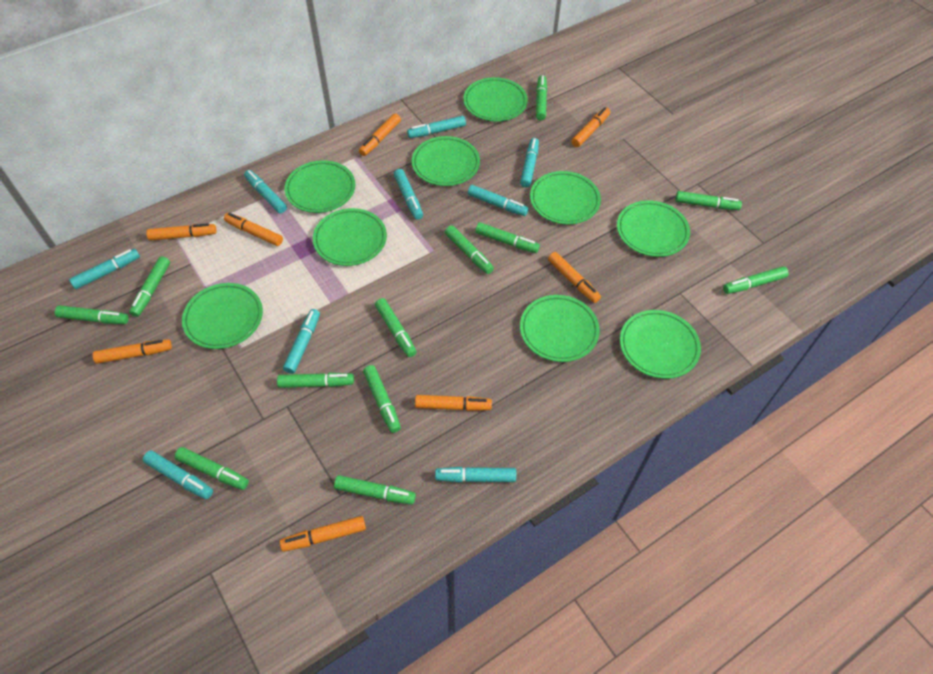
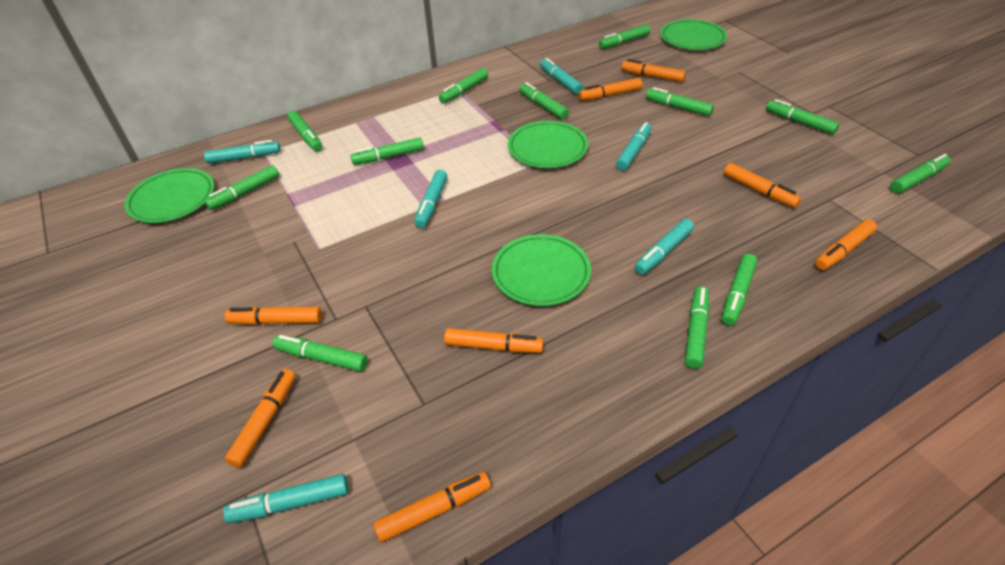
green plate: 9 -> 4
turquoise marker: 9 -> 6

